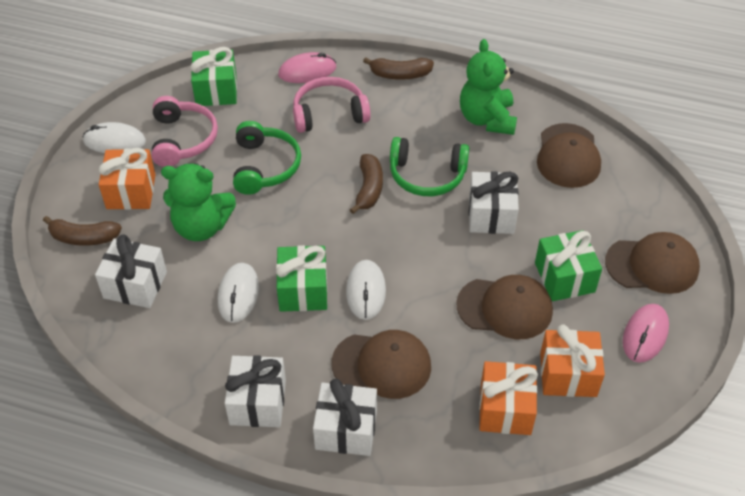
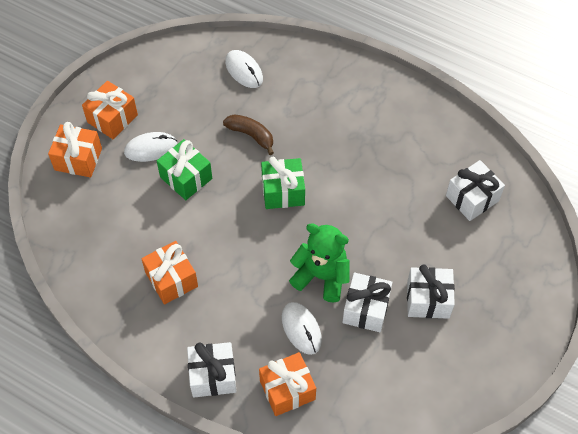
brown banana: 3 -> 1
brown cap: 4 -> 0
green gift: 3 -> 2
green headphones: 2 -> 0
green teddy bear: 2 -> 1
orange gift: 3 -> 4
pink headphones: 2 -> 0
pink mouse: 2 -> 0

